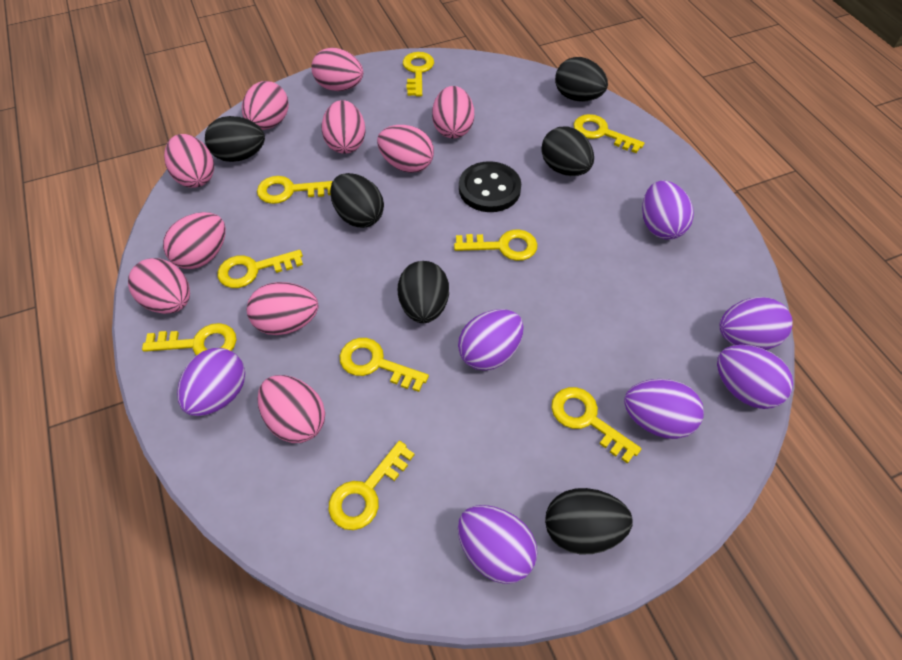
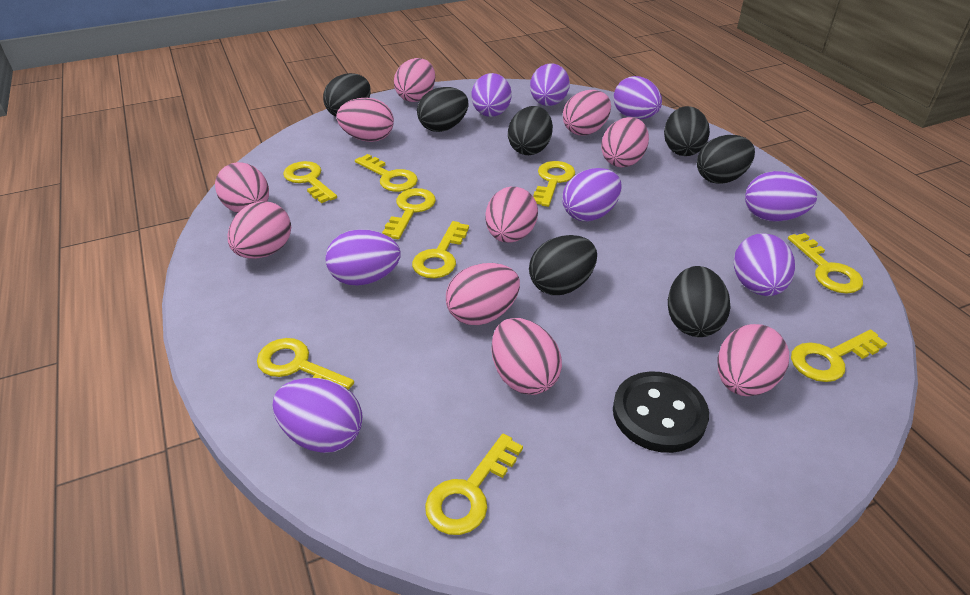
black egg: 6 -> 7
purple egg: 7 -> 8

